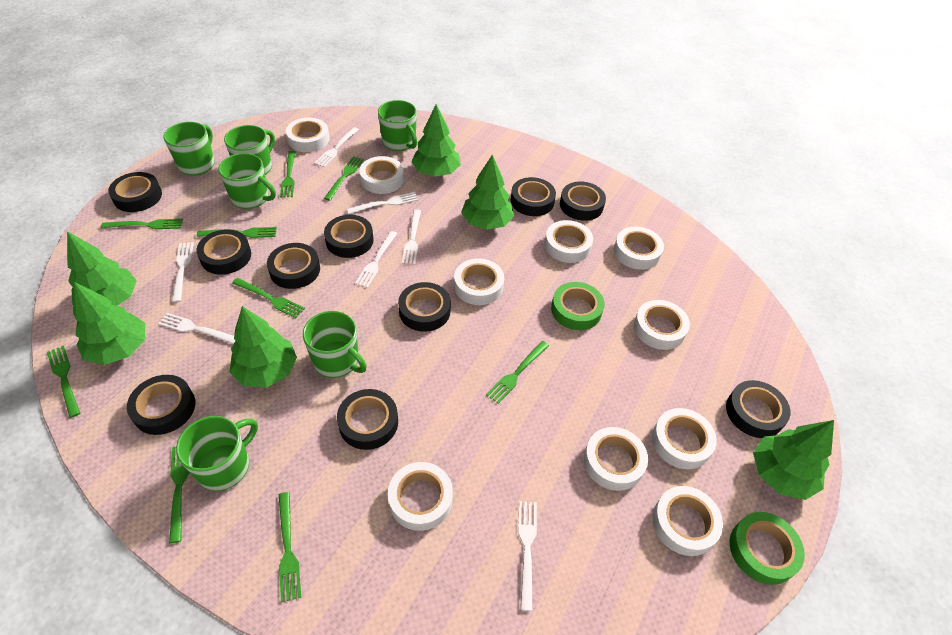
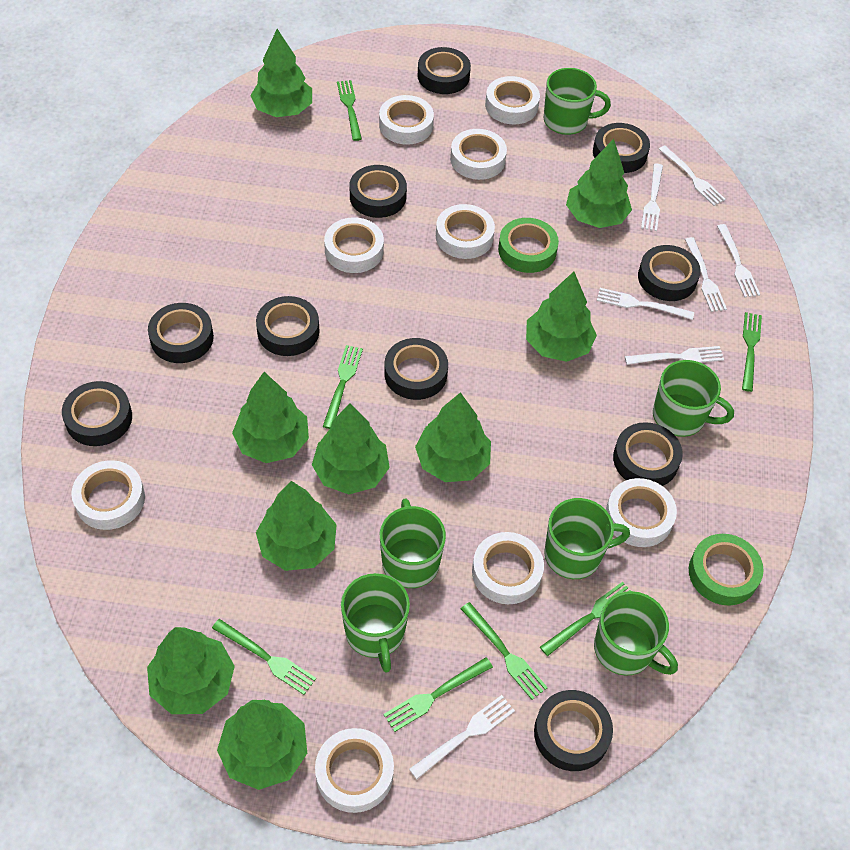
green fork: 9 -> 7
green tree: 6 -> 9
white tape: 10 -> 9

